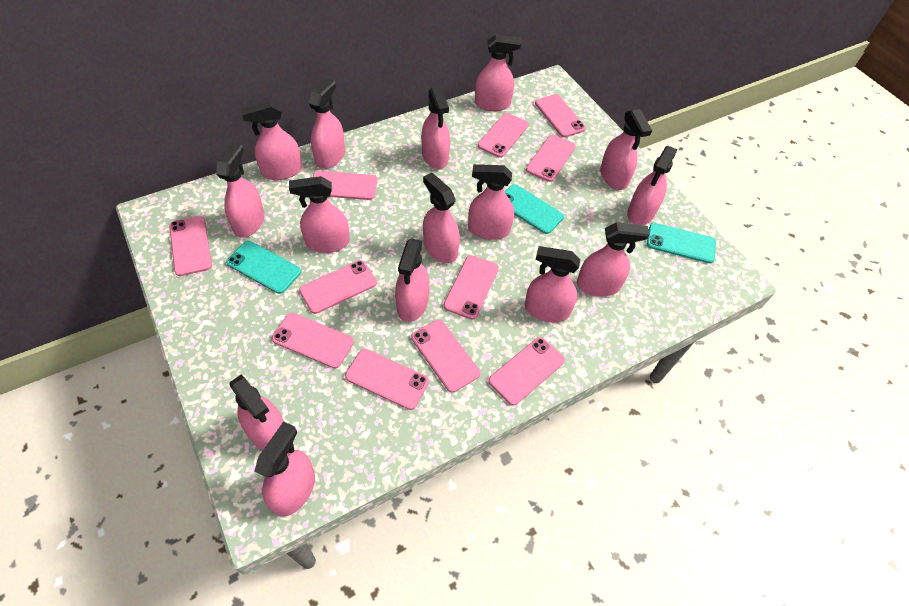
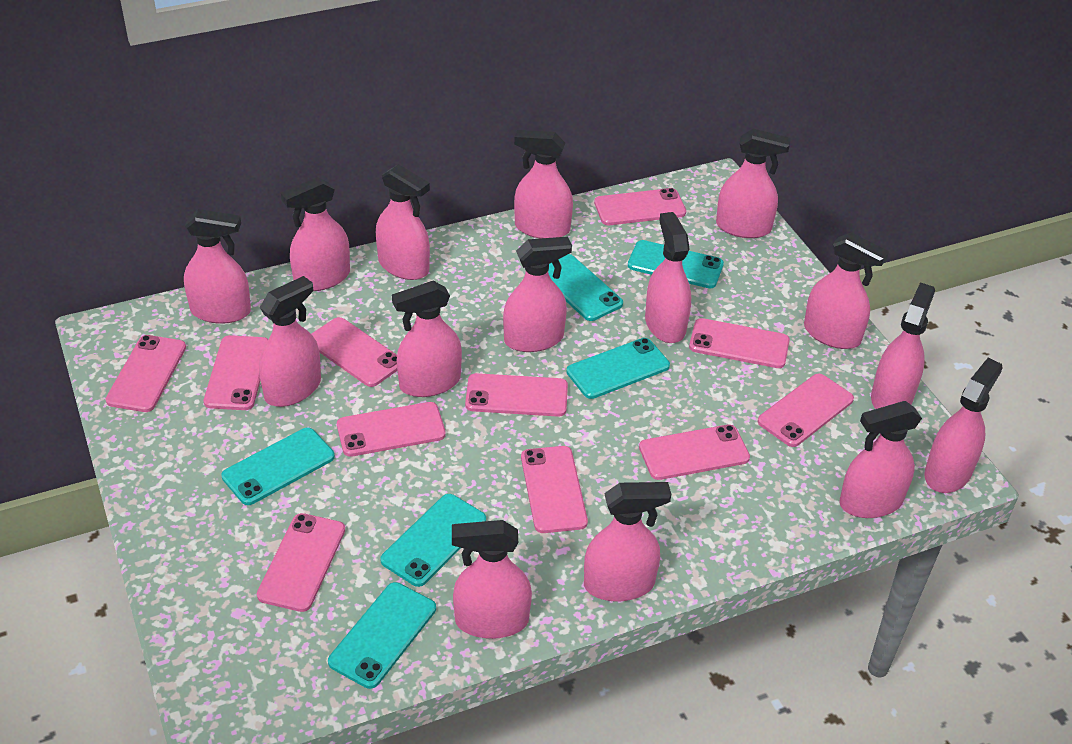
turquoise phone: 3 -> 6

